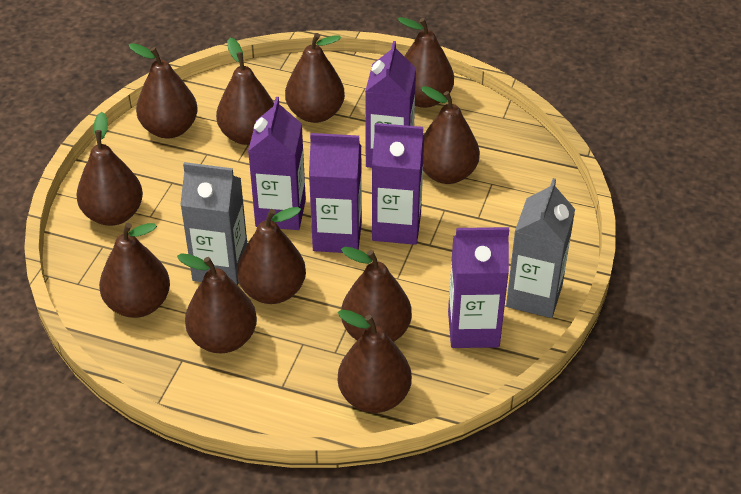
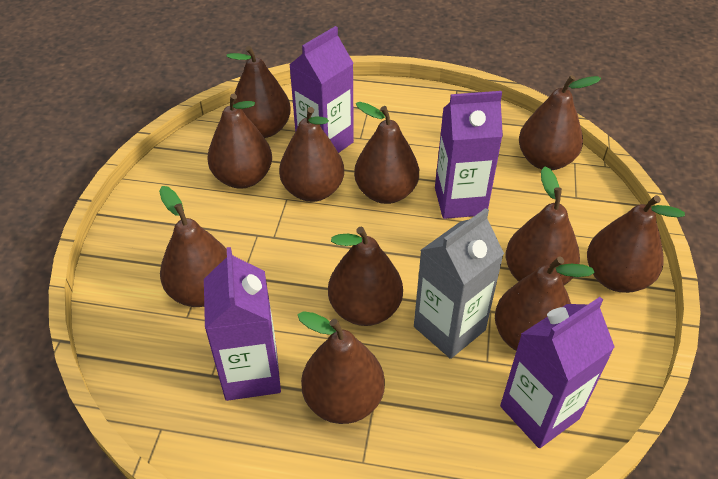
grey carton: 2 -> 1
purple carton: 5 -> 4

